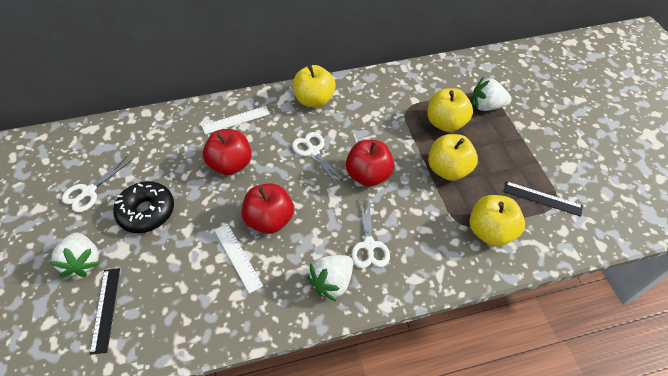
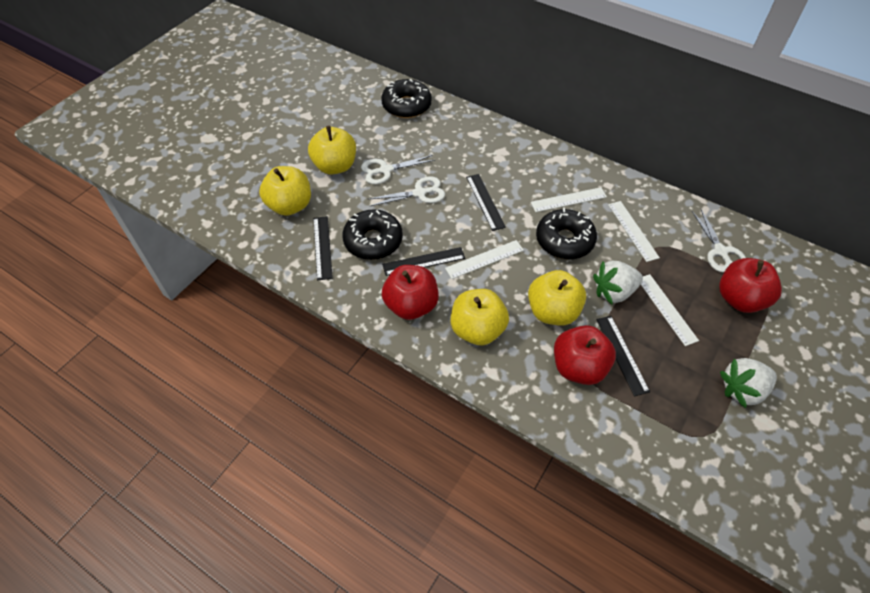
black donut: 1 -> 3
black ruler: 2 -> 4
white ruler: 2 -> 4
white strawberry: 3 -> 2

